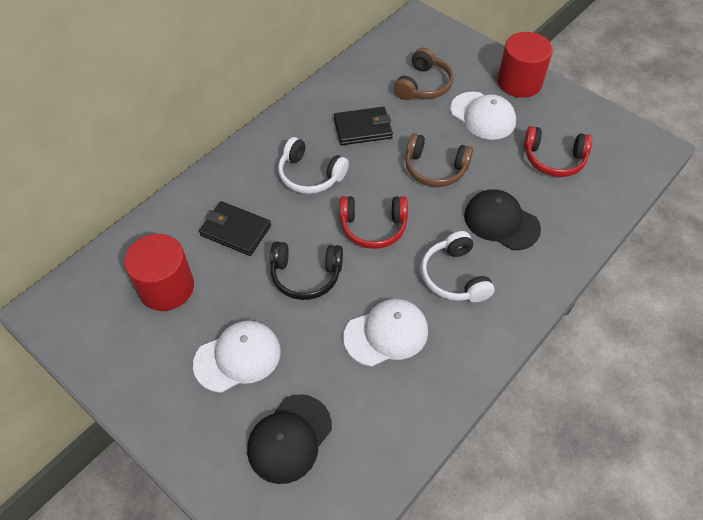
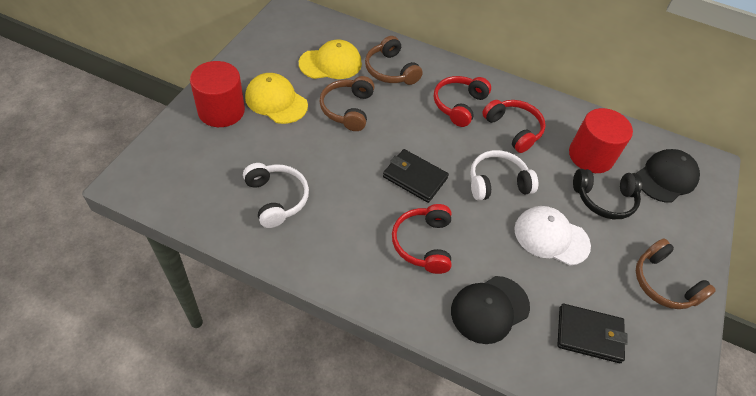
brown headphones: 2 -> 3
red headphones: 2 -> 3
white cap: 3 -> 1
yellow cap: 0 -> 2

